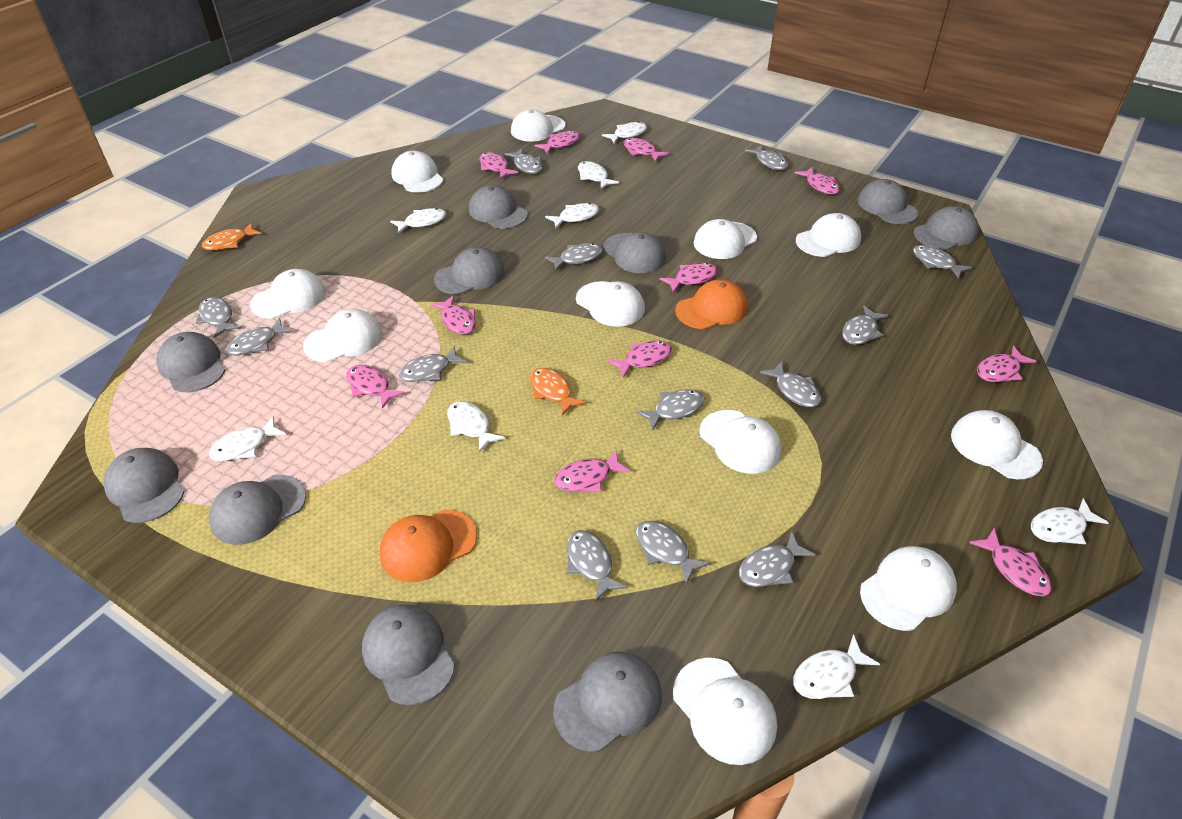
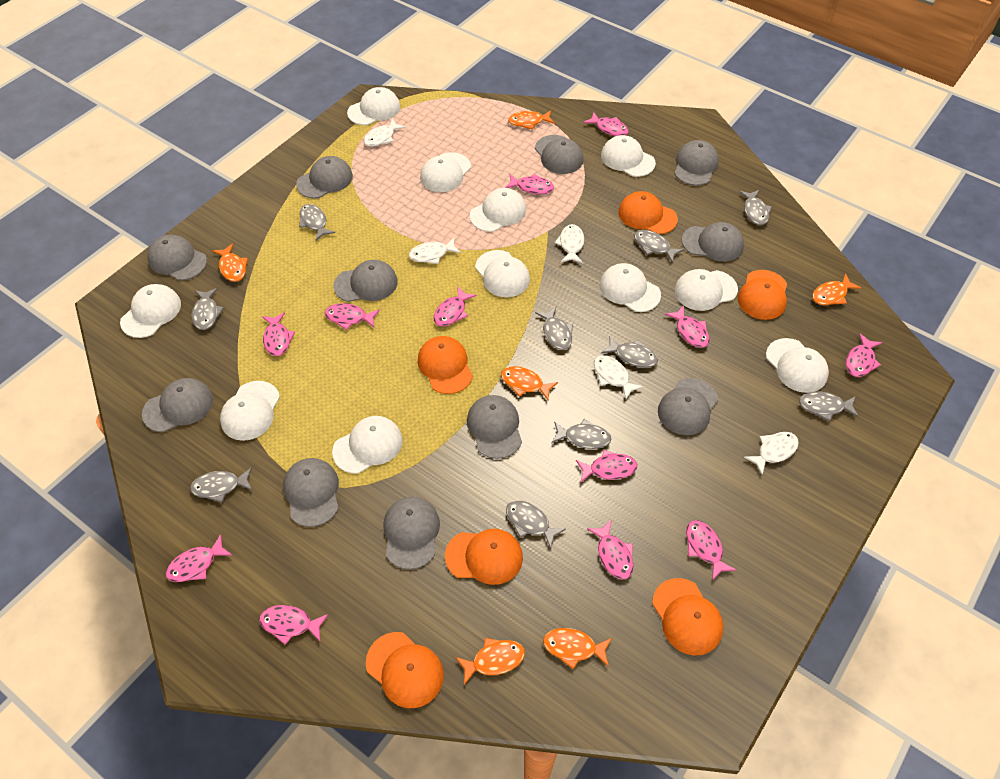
grey cap: 10 -> 11
grey fish: 13 -> 10
orange cap: 2 -> 6
orange fish: 2 -> 6
pink fish: 11 -> 12
white fish: 8 -> 5

